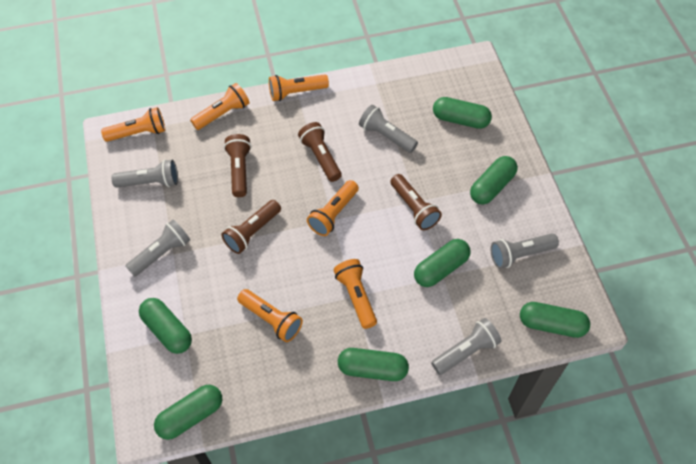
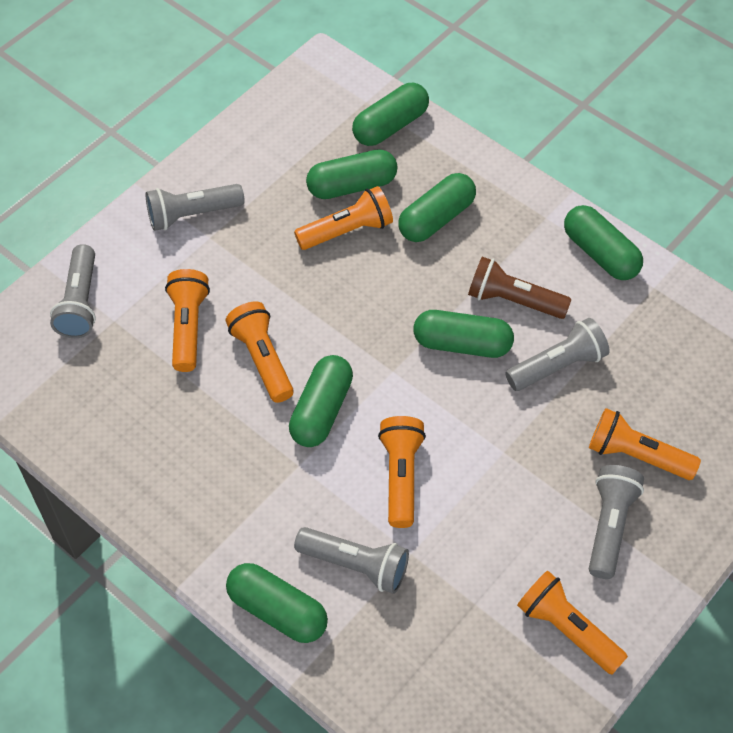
brown flashlight: 4 -> 1

